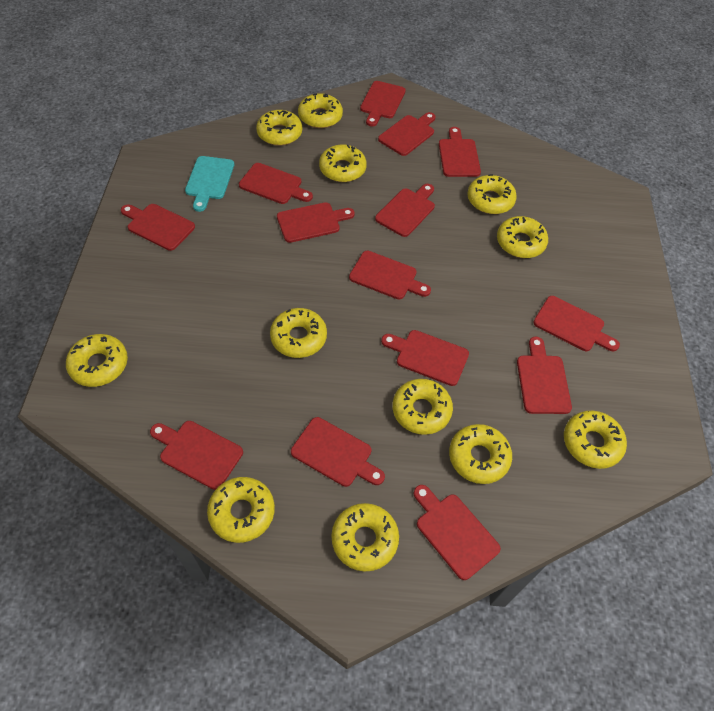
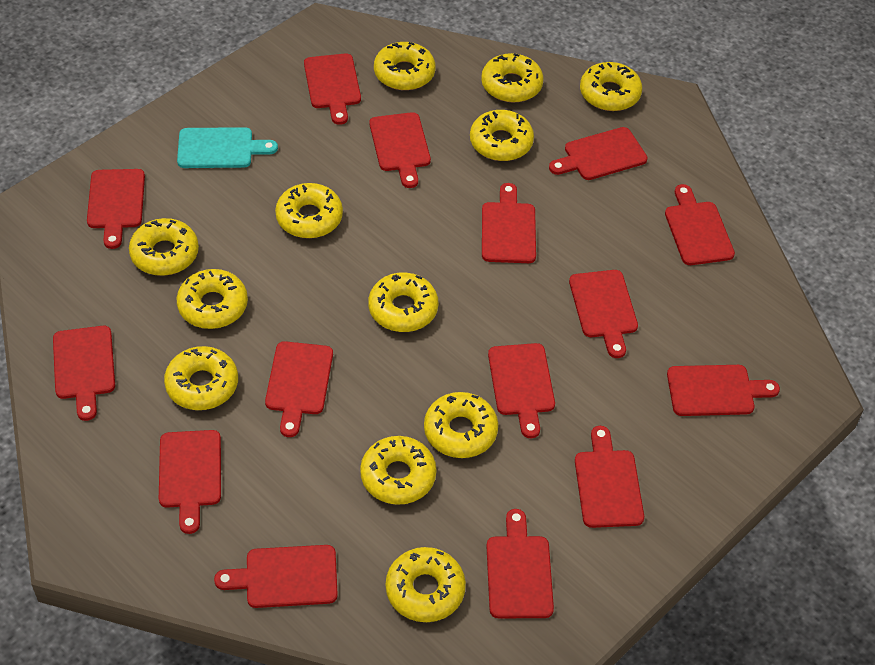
red cutting board: 14 -> 15

